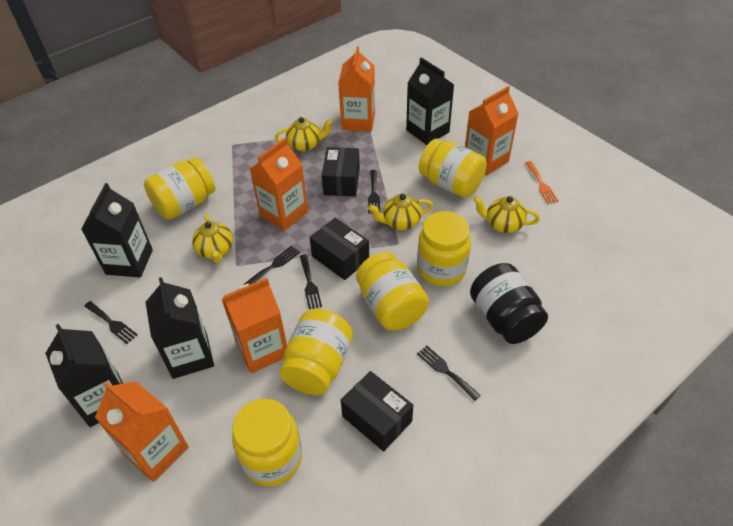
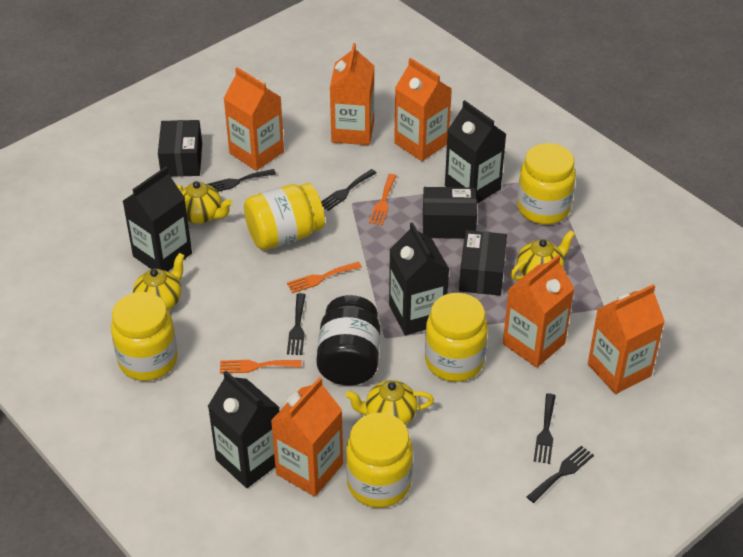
orange carton: 5 -> 6
orange fork: 1 -> 3
yellow jar: 6 -> 5

